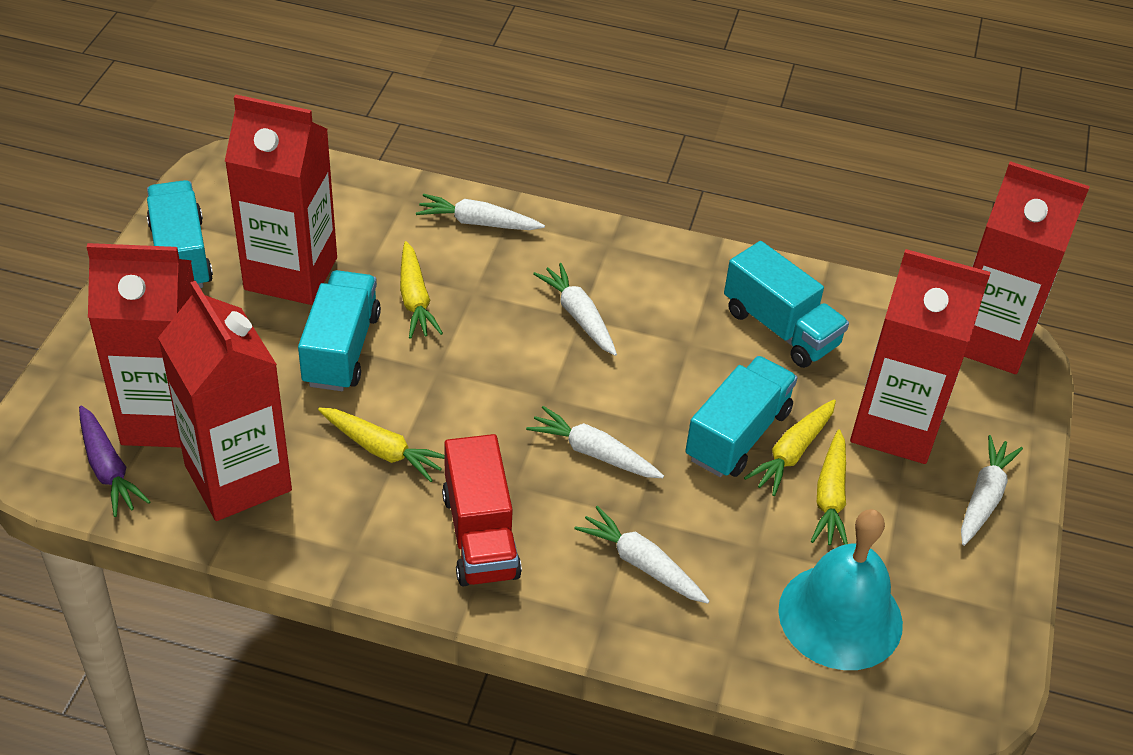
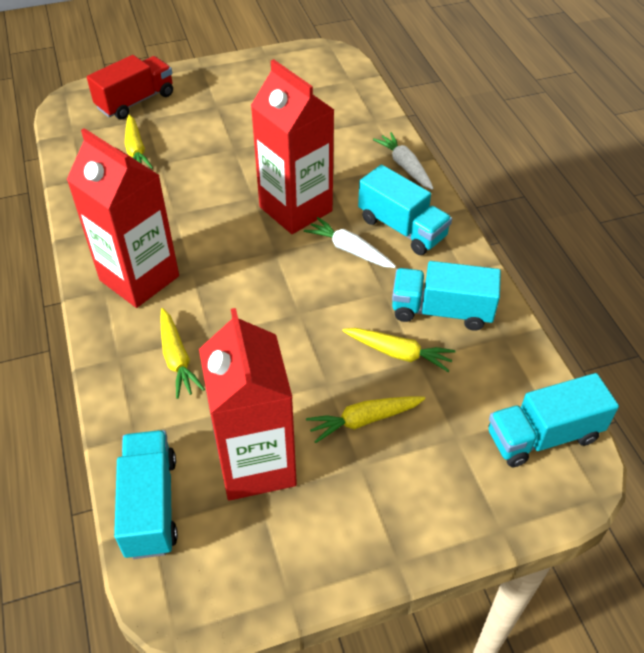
purple carrot: 1 -> 0
red carton: 5 -> 3
turquoise bell: 1 -> 0
white carrot: 5 -> 2

